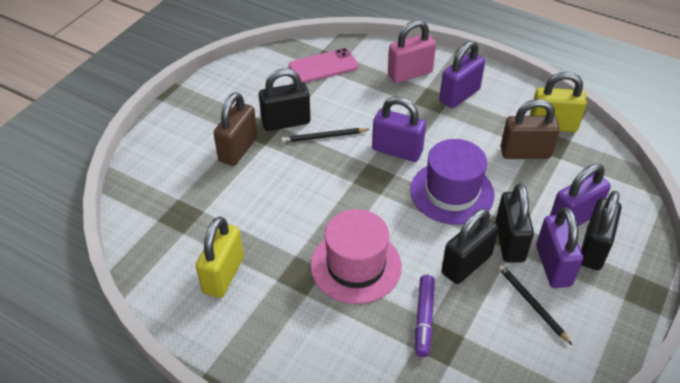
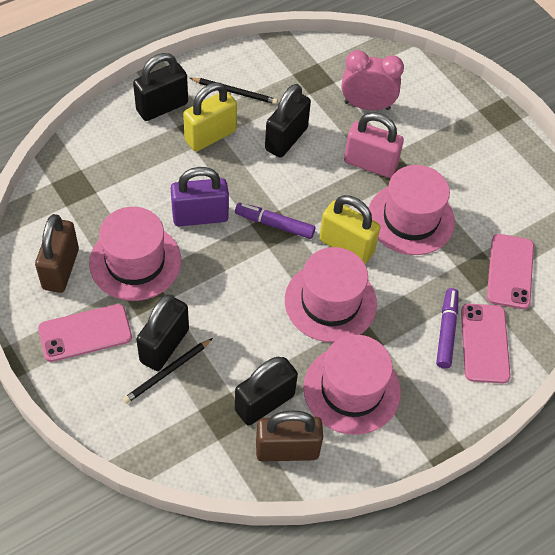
pink clock: 0 -> 1
pink hat: 1 -> 4
pink phone: 1 -> 3
purple hat: 1 -> 0
purple marker: 1 -> 2
purple padlock: 4 -> 1

